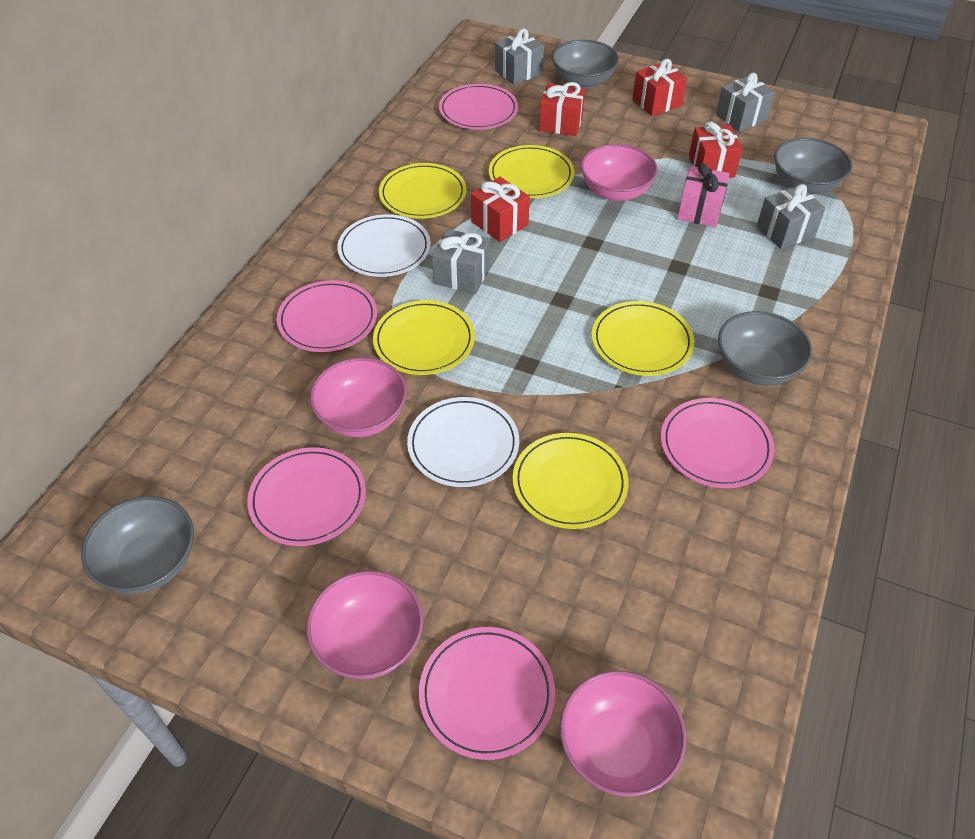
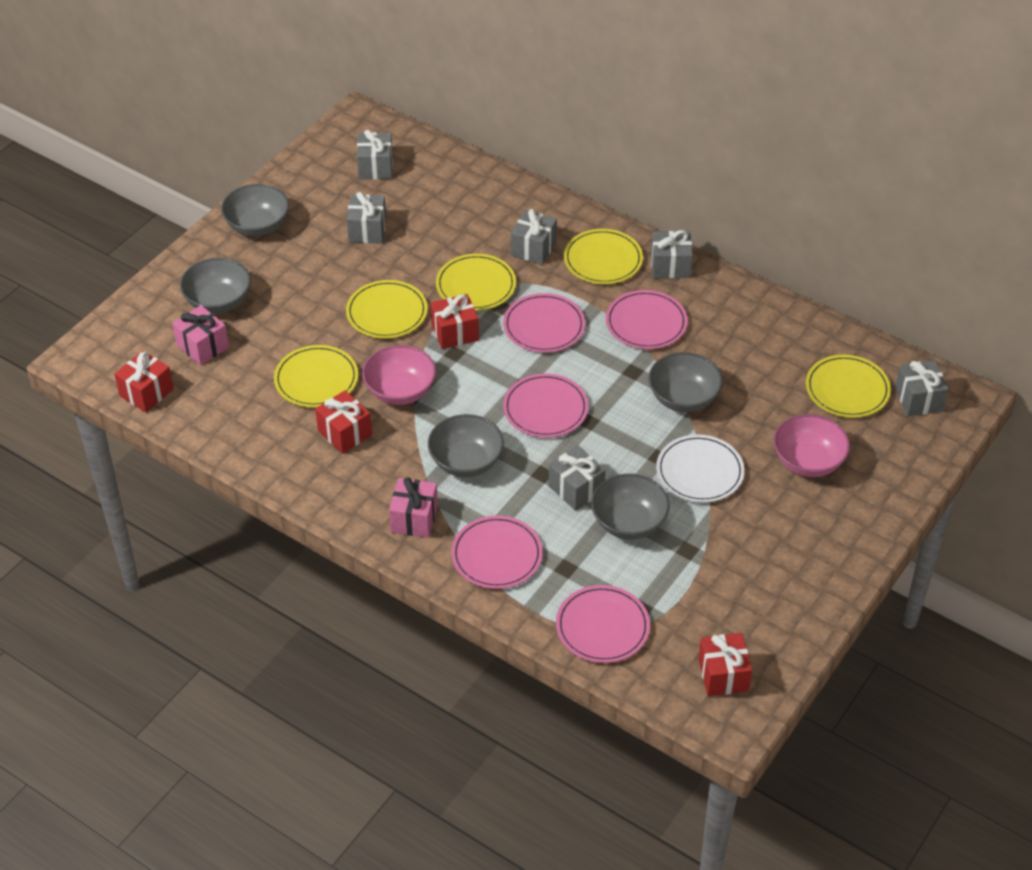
grey bowl: 4 -> 5
grey gift: 4 -> 6
pink bowl: 4 -> 2
pink gift: 1 -> 2
white plate: 2 -> 1

